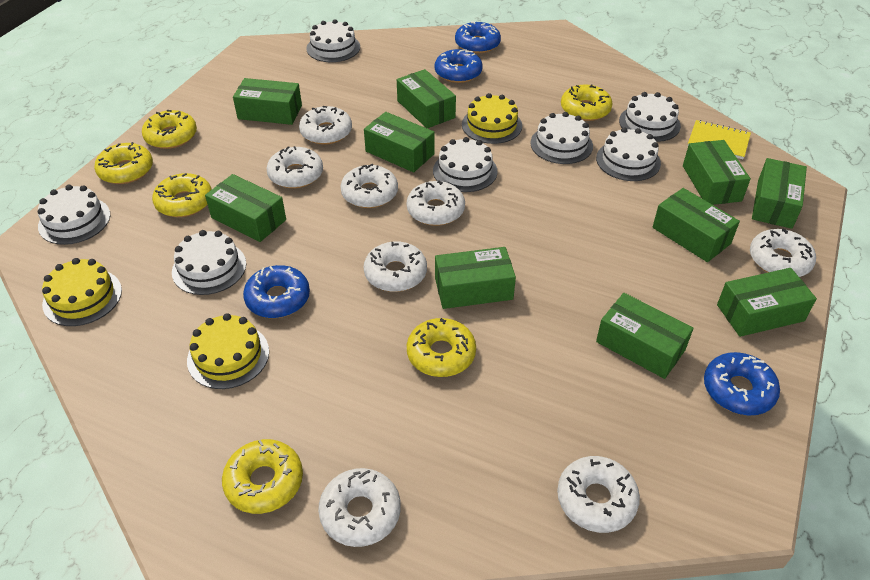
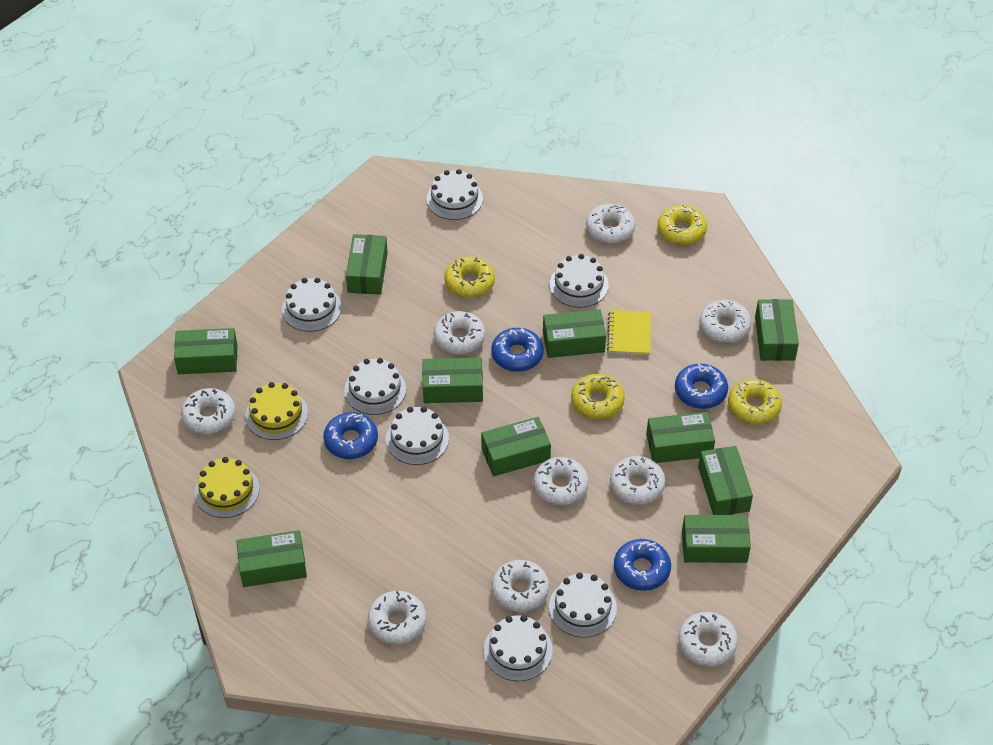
white donut: 8 -> 9
yellow cake: 3 -> 2
yellow donut: 6 -> 4

